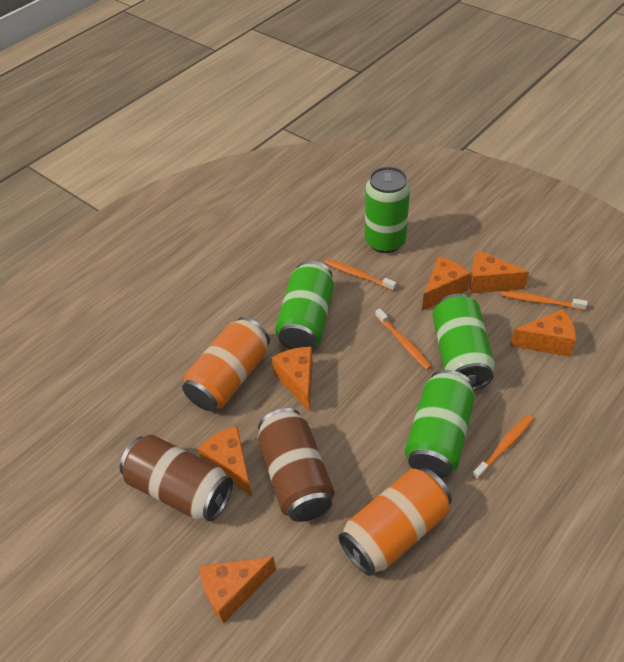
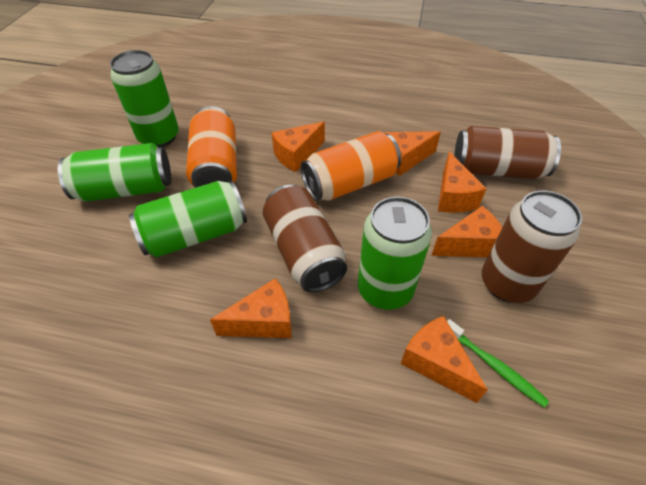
brown can: 2 -> 3
green toothbrush: 0 -> 1
orange toothbrush: 4 -> 0

